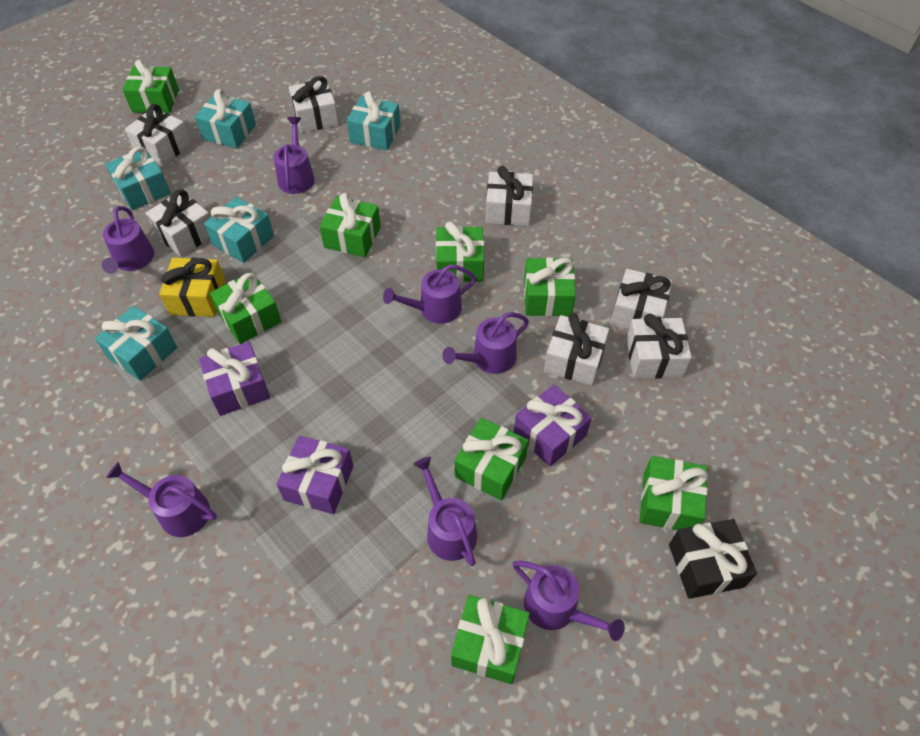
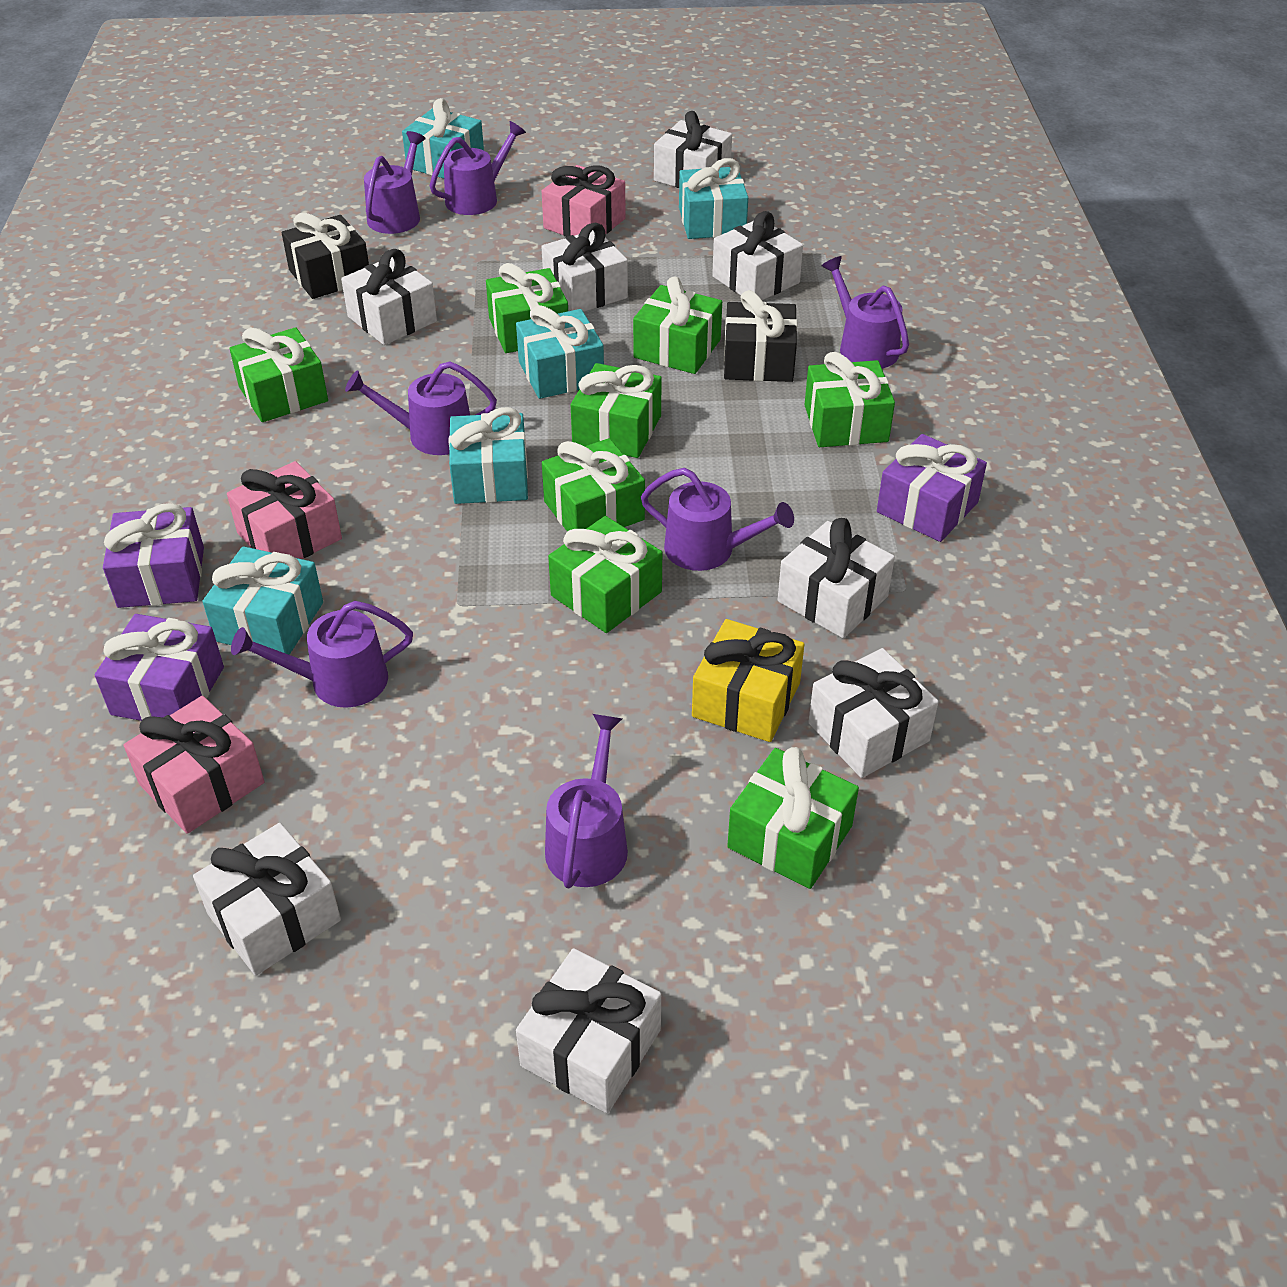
black gift: 1 -> 2
pink gift: 0 -> 3
white gift: 7 -> 8

